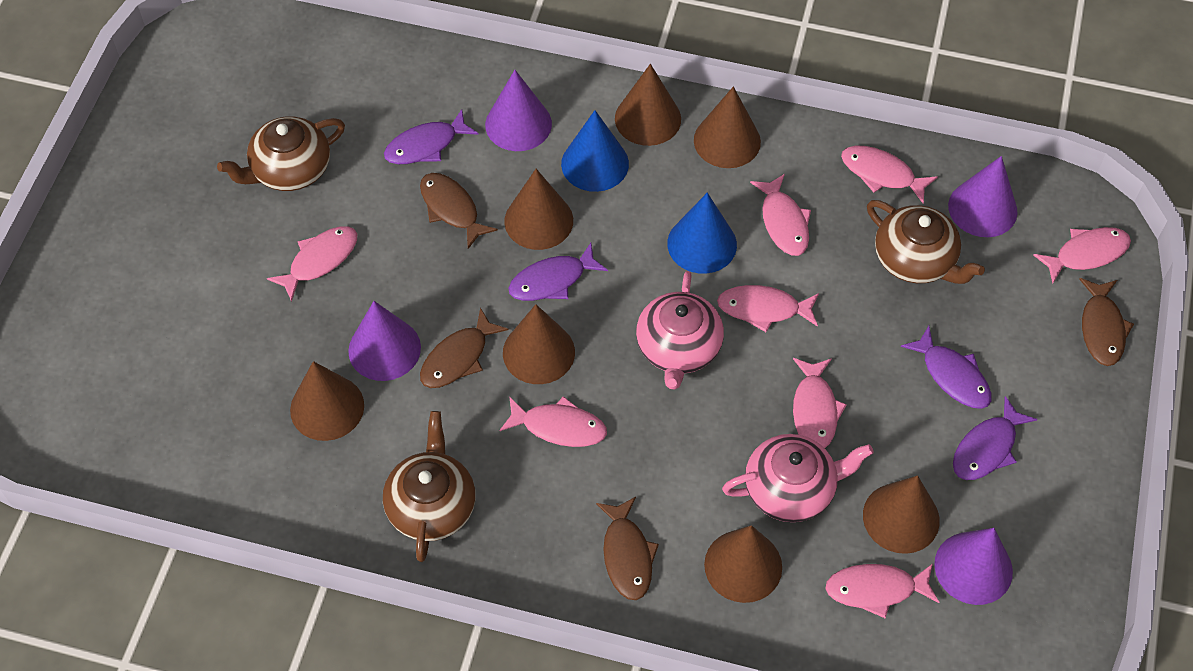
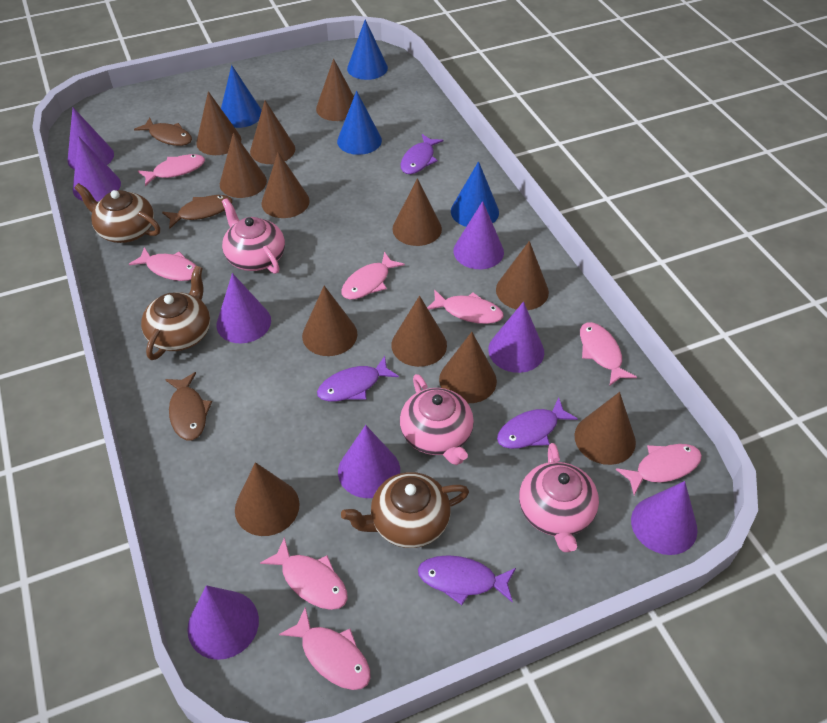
blue cone: 2 -> 4
brown cone: 7 -> 12
brown fish: 4 -> 3
pink teapot: 2 -> 3
purple cone: 4 -> 8

